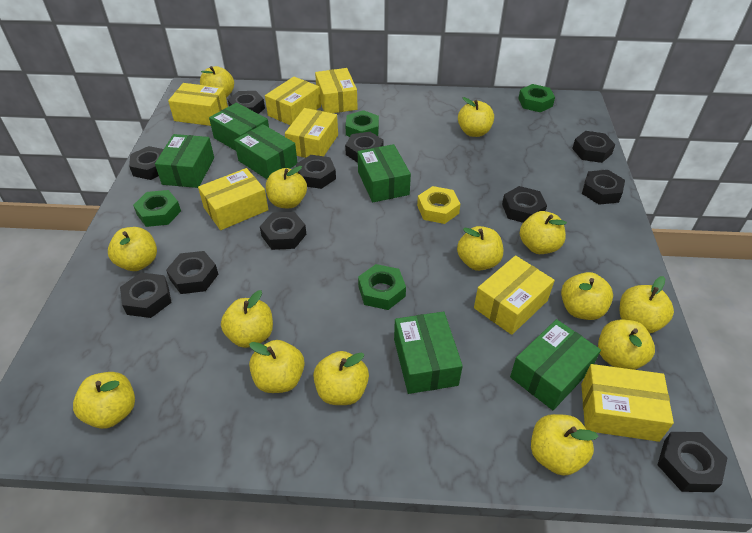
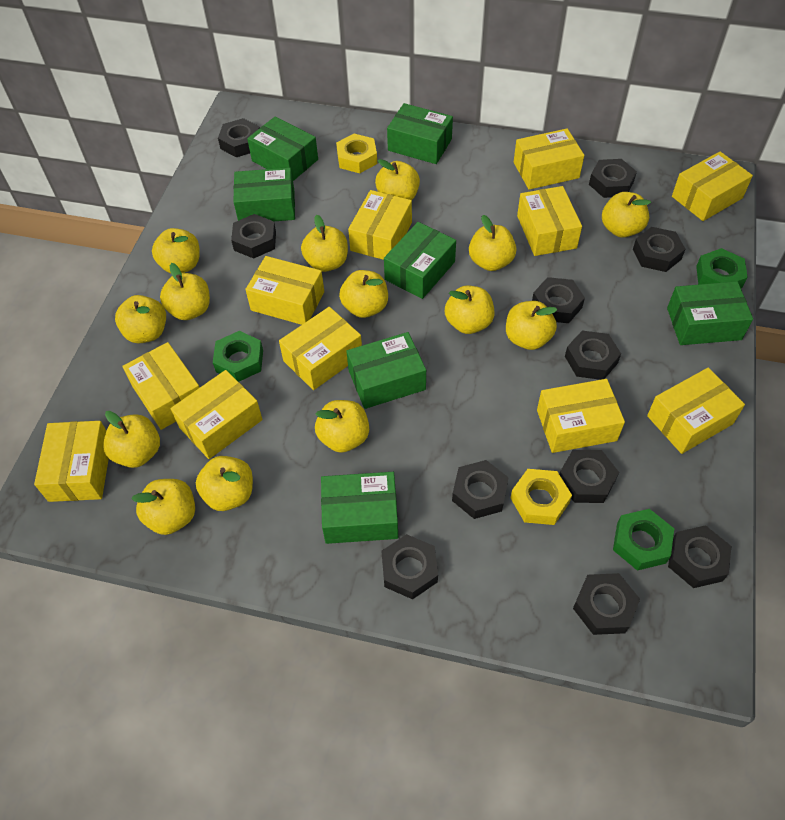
green box: 6 -> 7
green nut: 4 -> 3
yellow box: 7 -> 11
yellow nut: 1 -> 2

